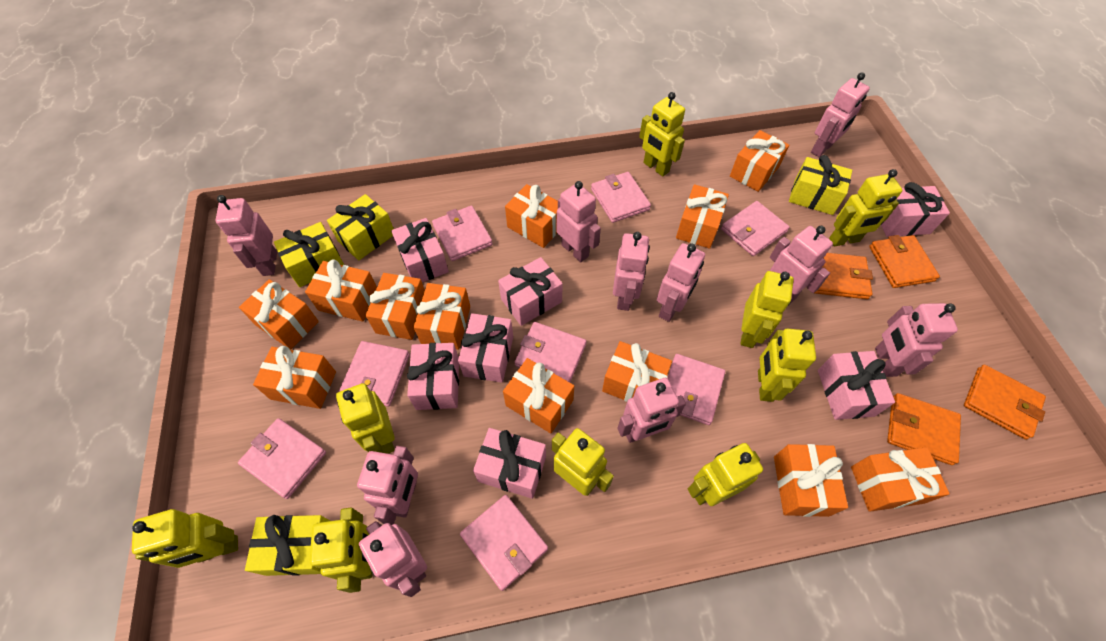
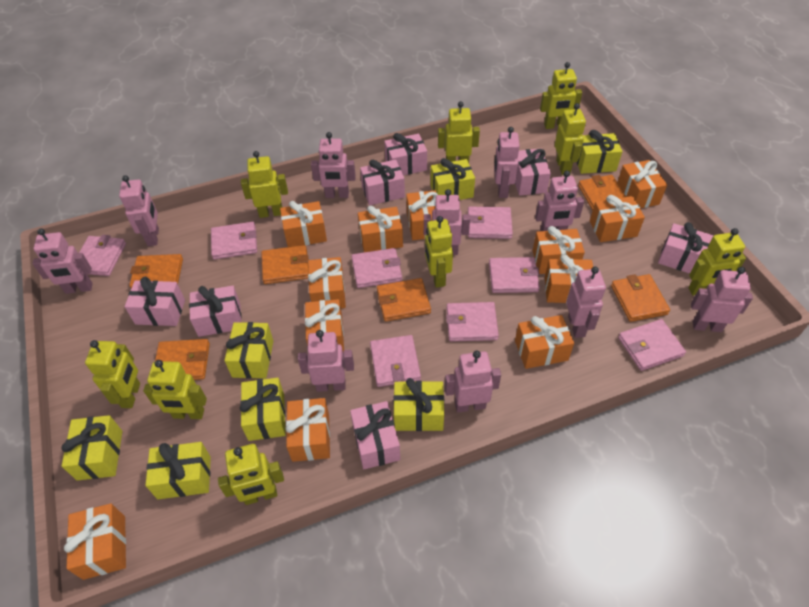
orange wallet: 4 -> 6
yellow gift: 4 -> 7

